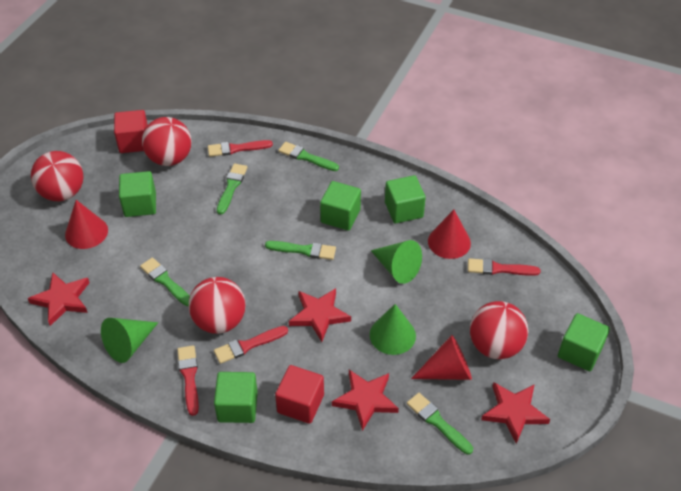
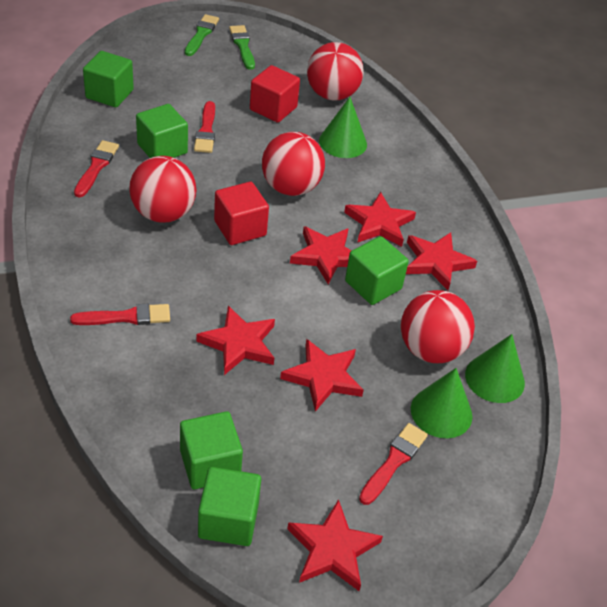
green brush: 5 -> 2
red cone: 3 -> 0
red star: 4 -> 6

